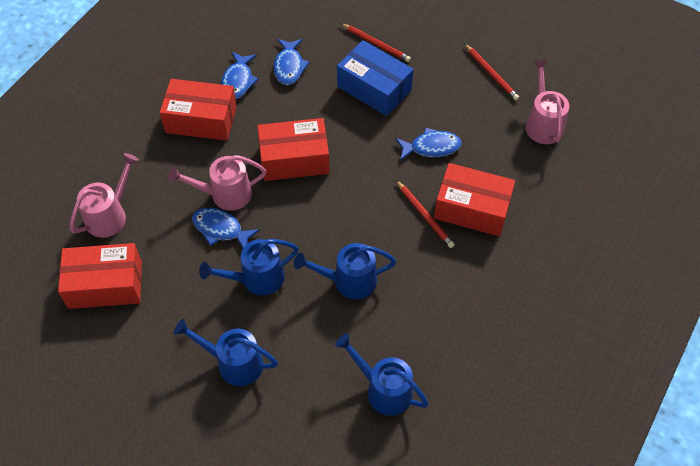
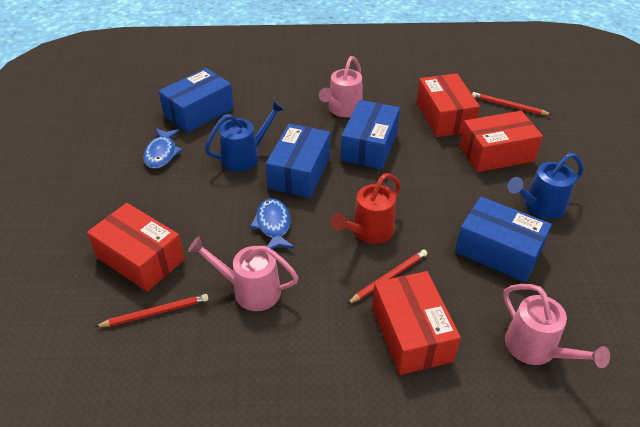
blue box: 1 -> 4
blue fish: 4 -> 2
blue watering can: 4 -> 2
red watering can: 0 -> 1

